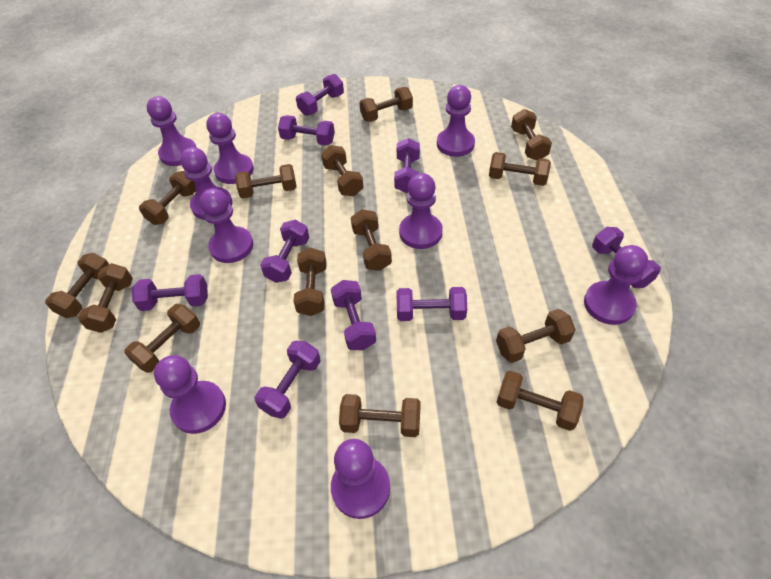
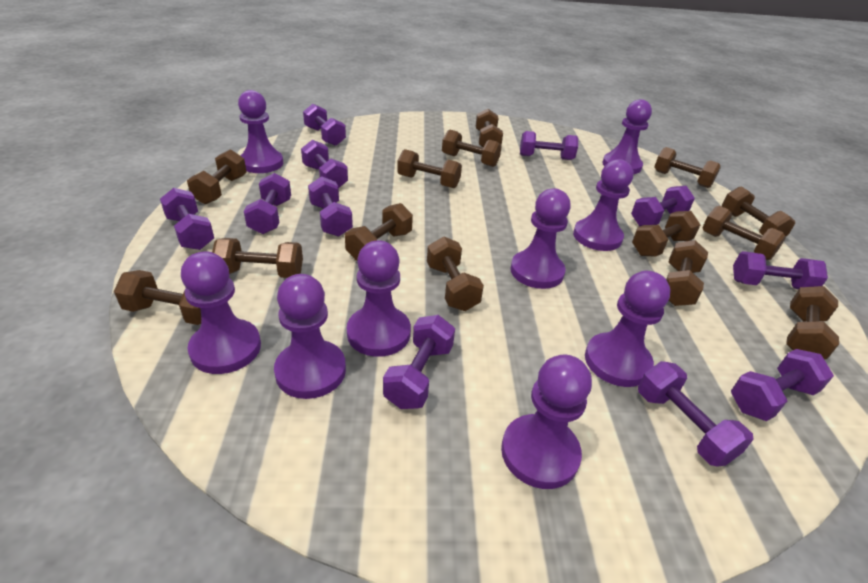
purple dumbbell: 9 -> 11

